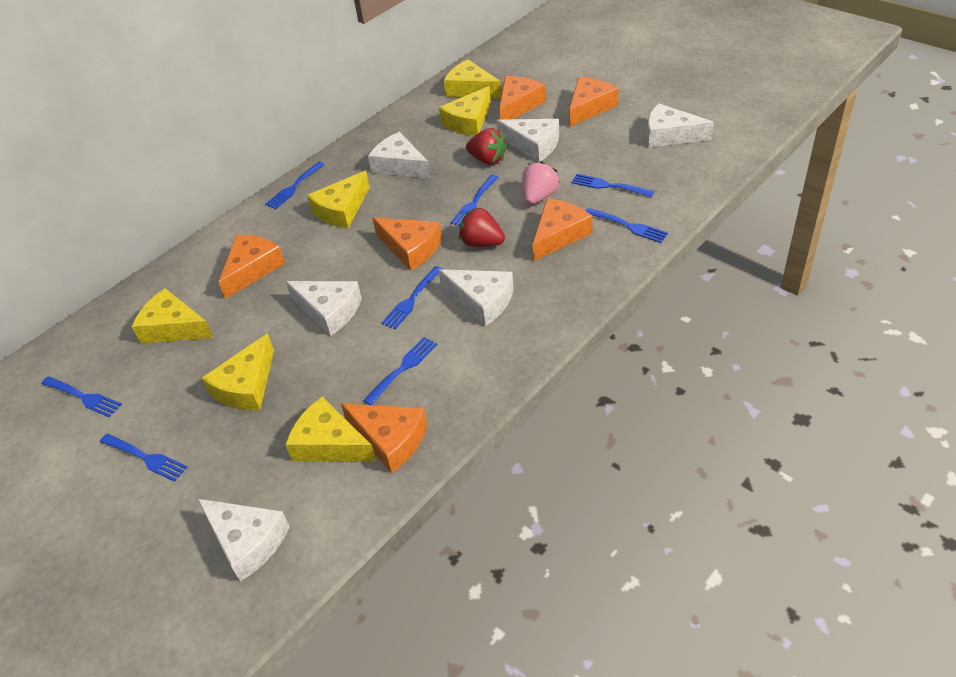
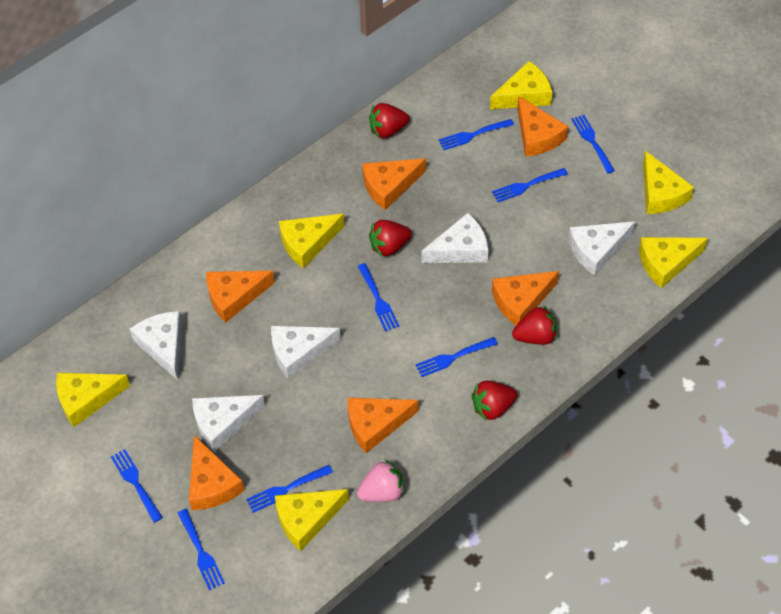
red strawberry: 2 -> 4
white cheese: 6 -> 5

